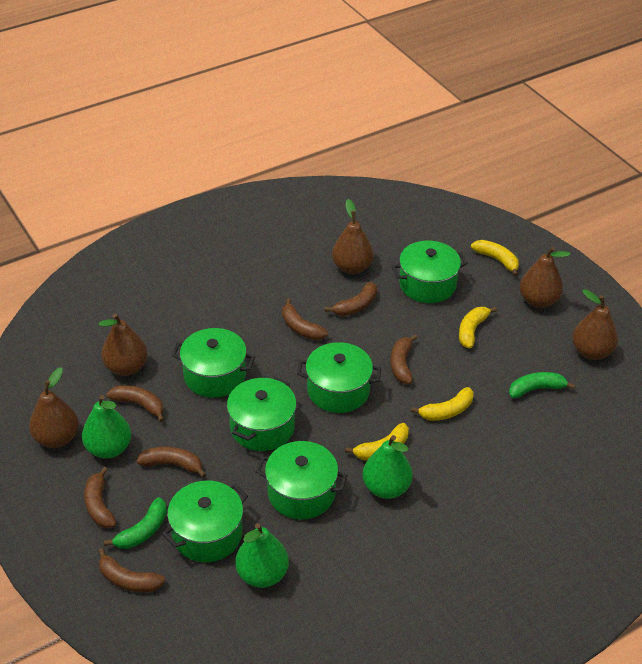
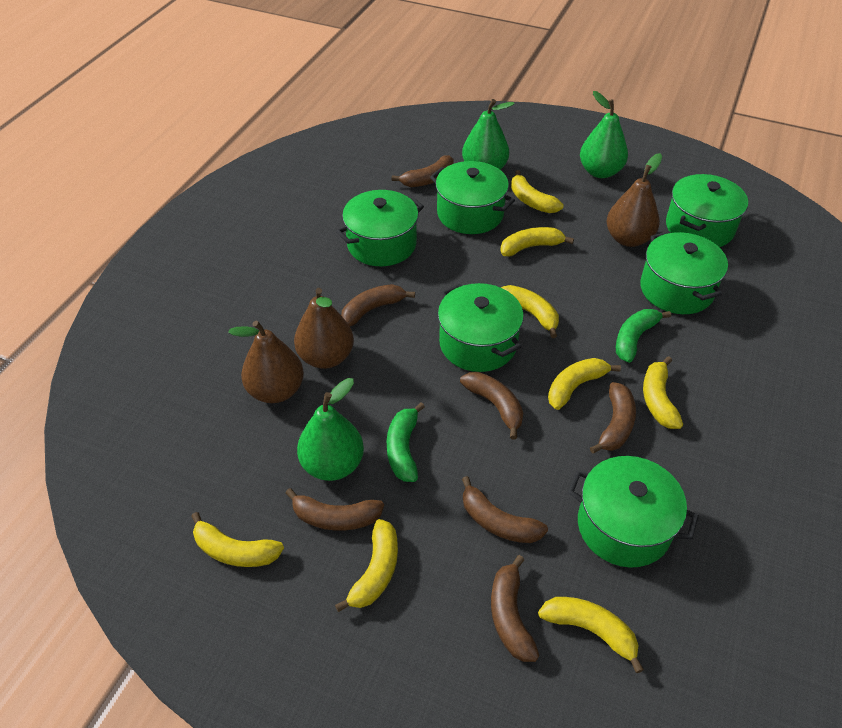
brown pear: 5 -> 3
yellow banana: 4 -> 8

